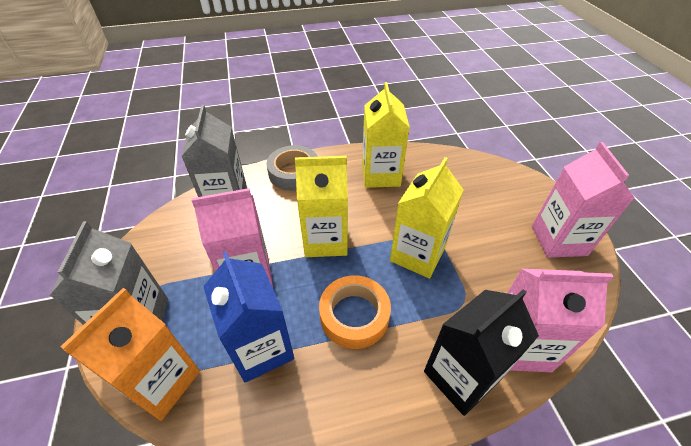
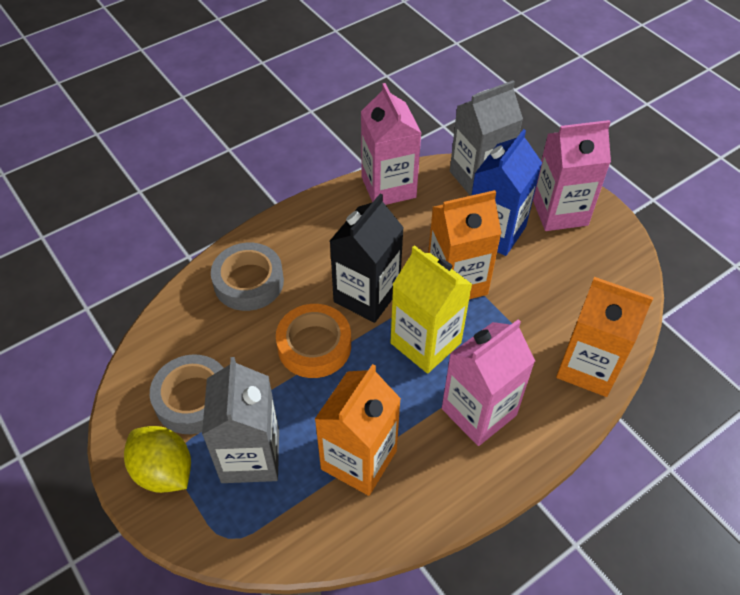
grey tape: 1 -> 2
orange carton: 1 -> 3
yellow carton: 3 -> 1
yellow lemon: 0 -> 1

